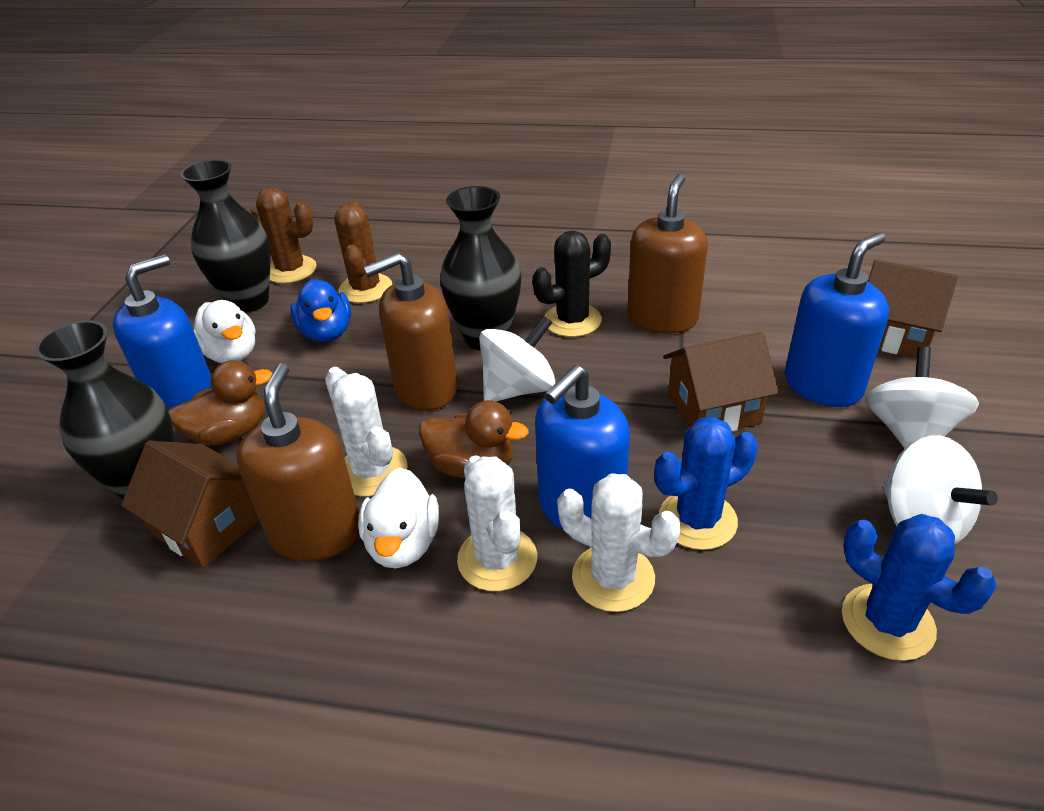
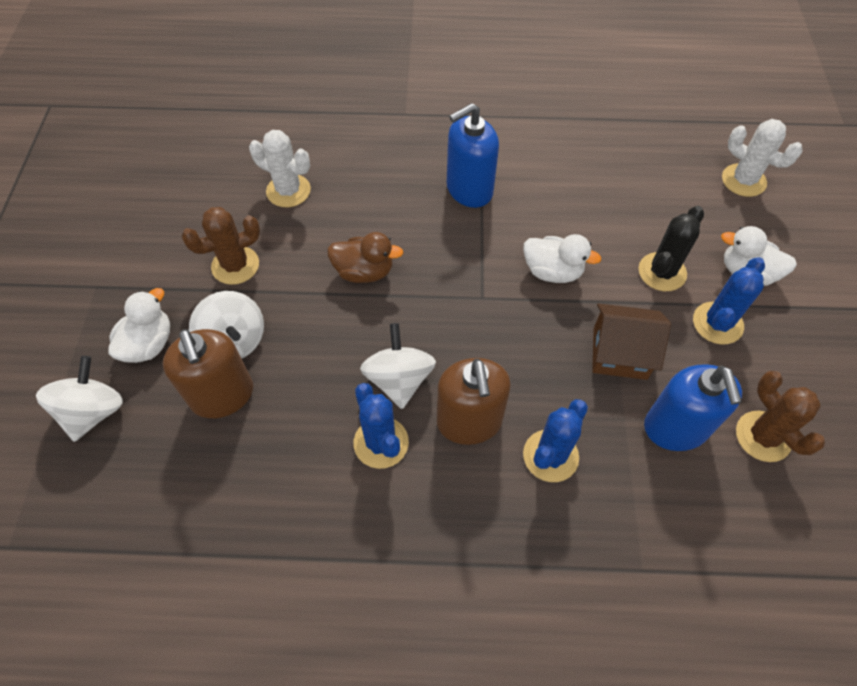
black vase: 3 -> 0
blue cactus: 2 -> 3
blue duck: 1 -> 0
blue soap dispenser: 3 -> 2
brown duck: 2 -> 1
brown house: 3 -> 1
brown soap dispenser: 3 -> 2
white cactus: 3 -> 2
white duck: 2 -> 3

